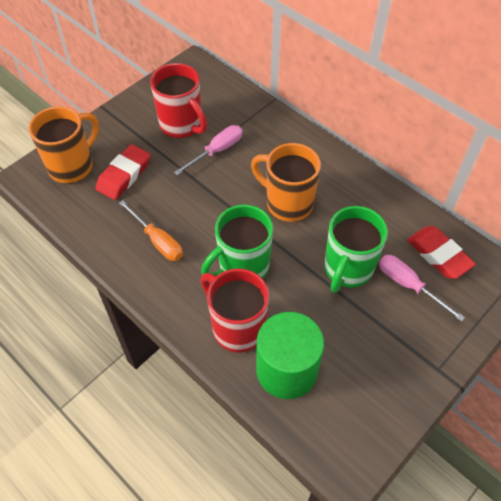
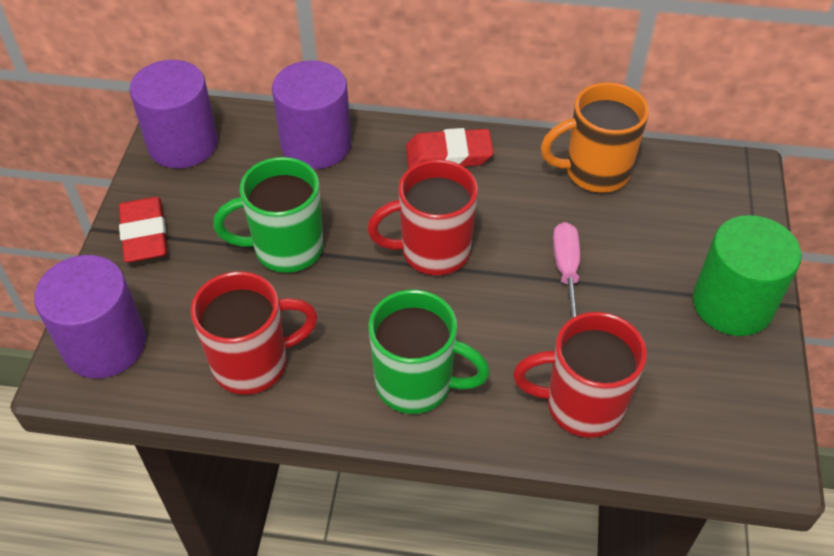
orange mug: 2 -> 1
orange screwdriver: 1 -> 0
pink screwdriver: 2 -> 1
purple cylinder: 0 -> 3
red mug: 2 -> 3

